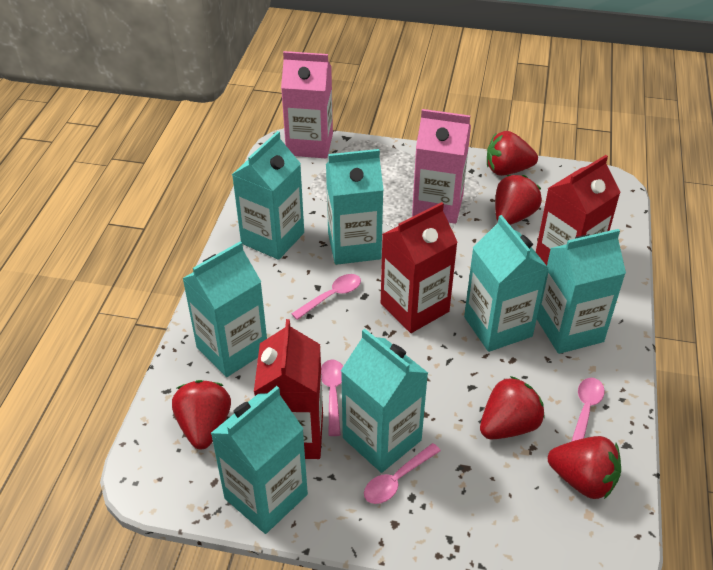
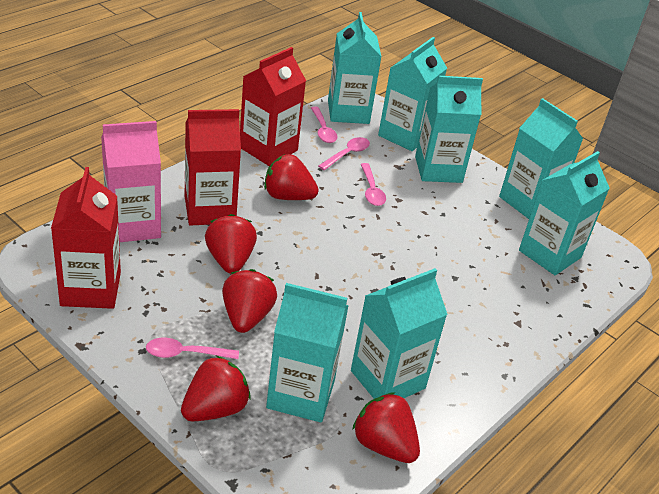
pink carton: 2 -> 1

